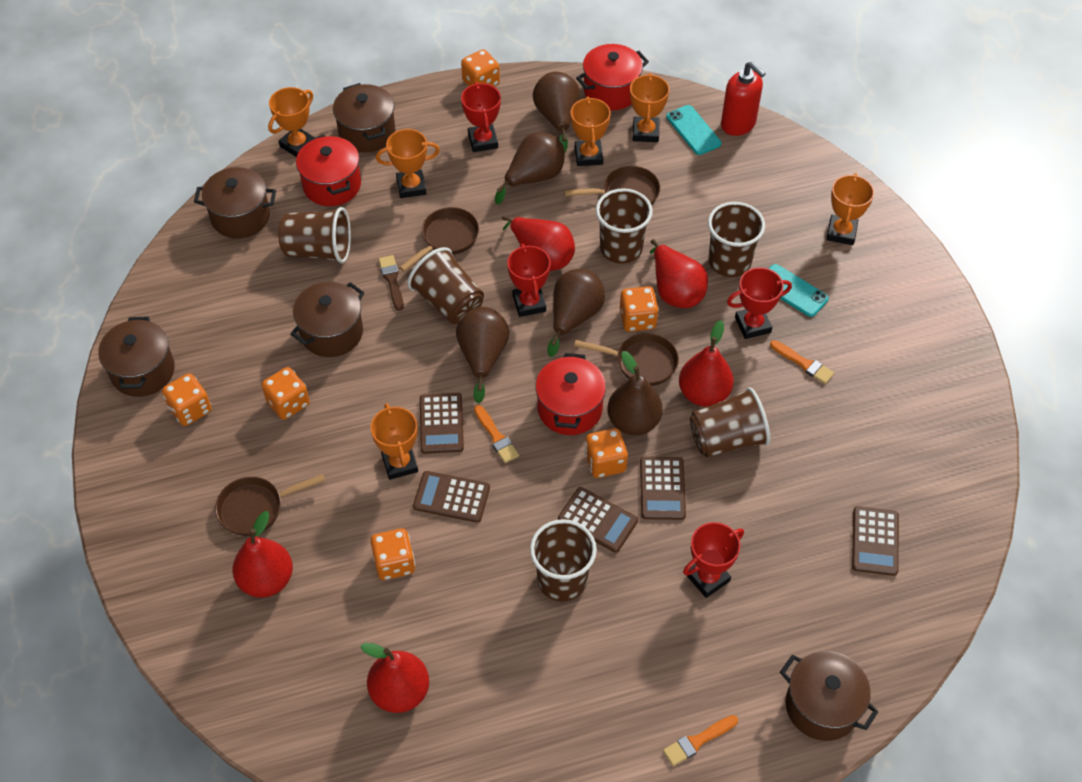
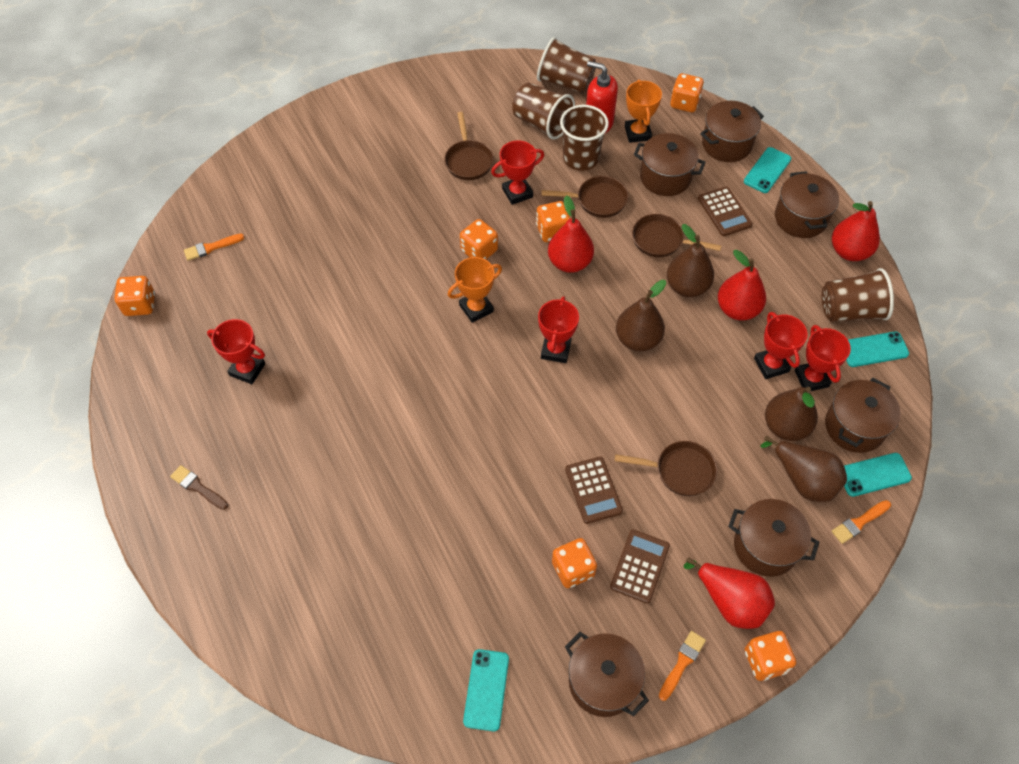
brown calculator: 5 -> 3
brown cup: 6 -> 4
brown pear: 5 -> 4
brown pot: 5 -> 6
orange trophy: 6 -> 2
red pear: 5 -> 4
red pot: 3 -> 0
red trophy: 4 -> 5
turquoise phone: 2 -> 4

